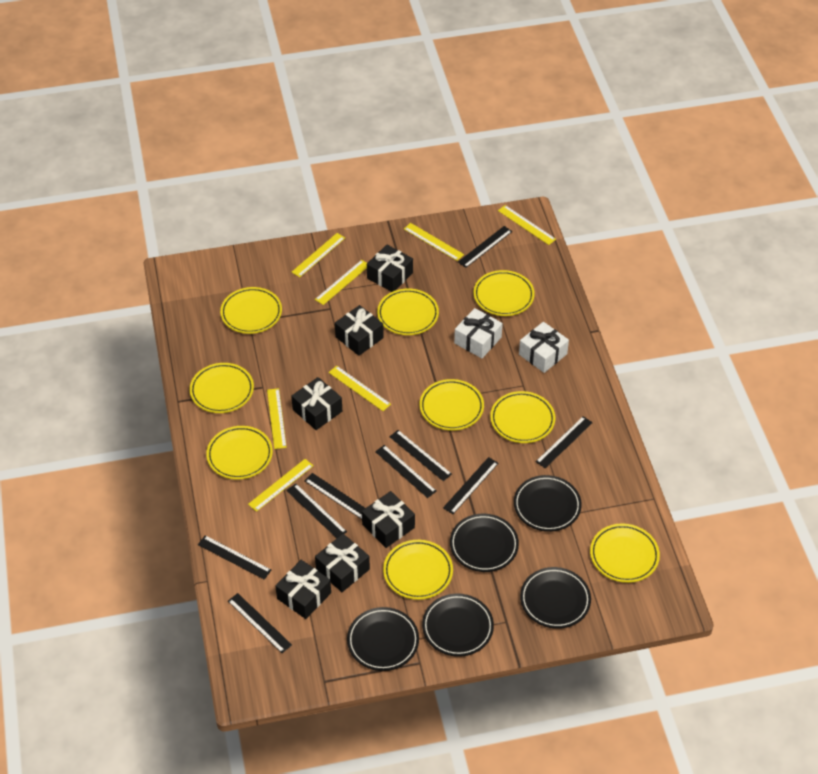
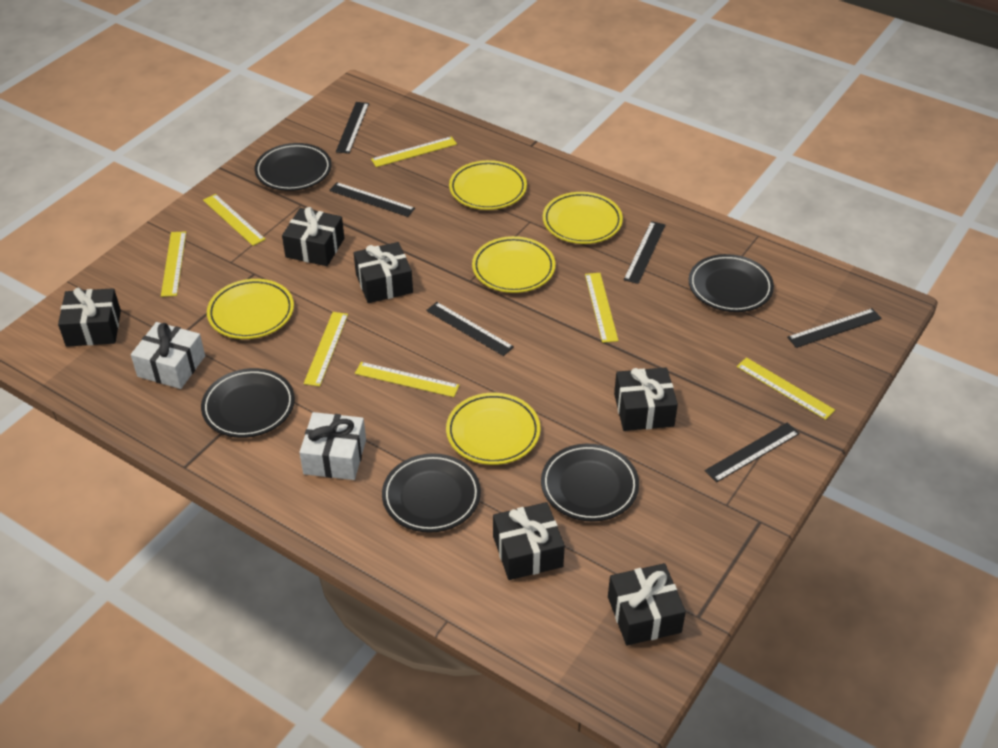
black ruler: 9 -> 6
yellow plate: 9 -> 5

